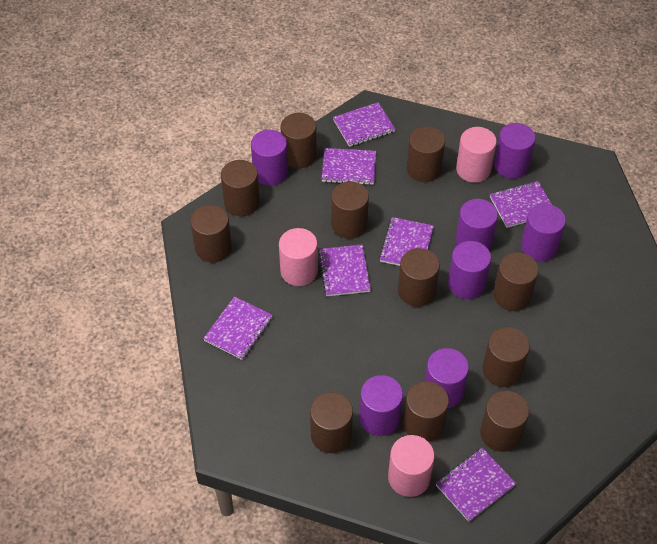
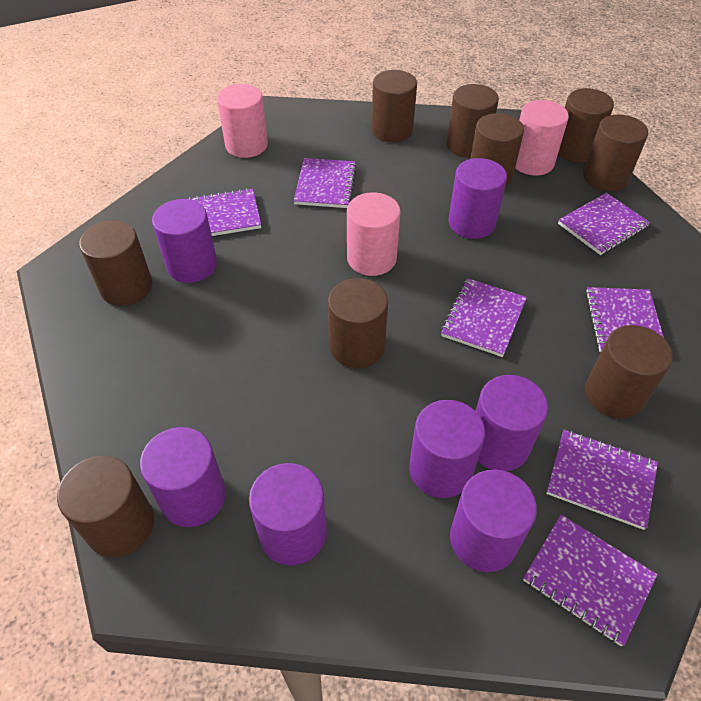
brown cylinder: 11 -> 9

